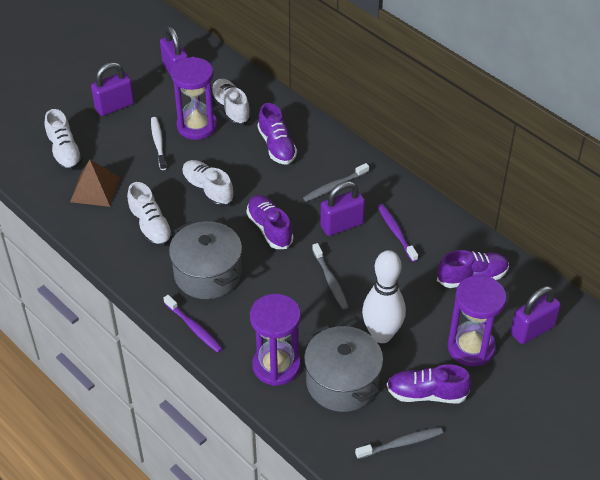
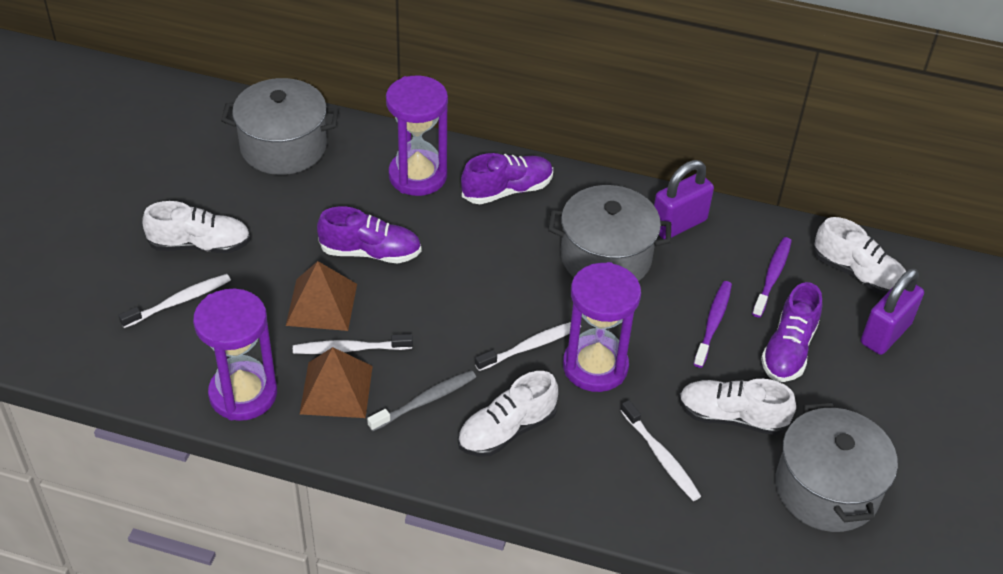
brown pyramid: 1 -> 2
grey pot: 2 -> 3
grey toothbrush: 3 -> 1
purple padlock: 4 -> 2
purple shoe: 4 -> 3
white bowling pin: 1 -> 0
white toothbrush: 1 -> 4

